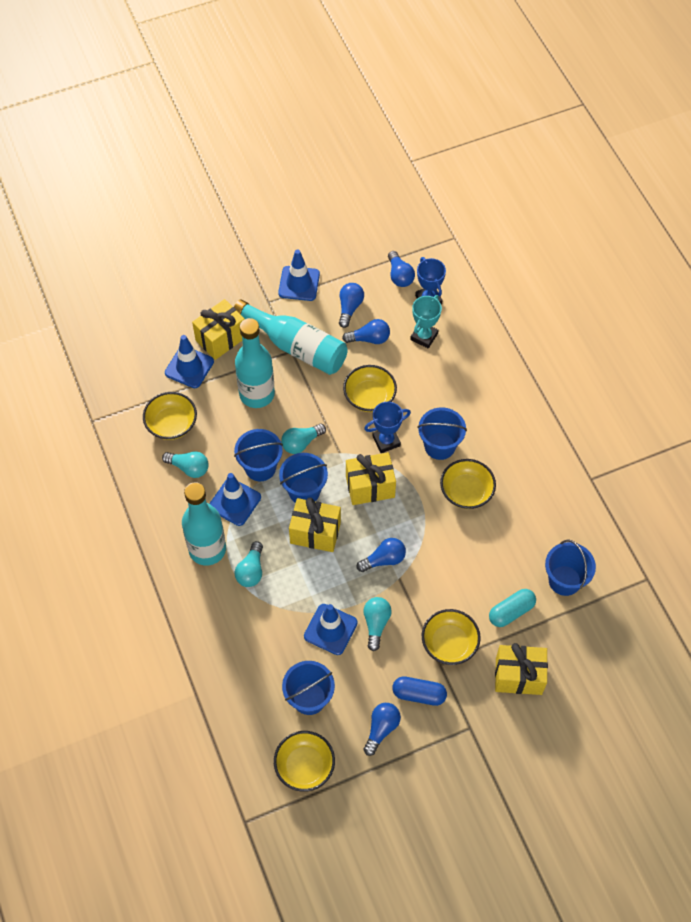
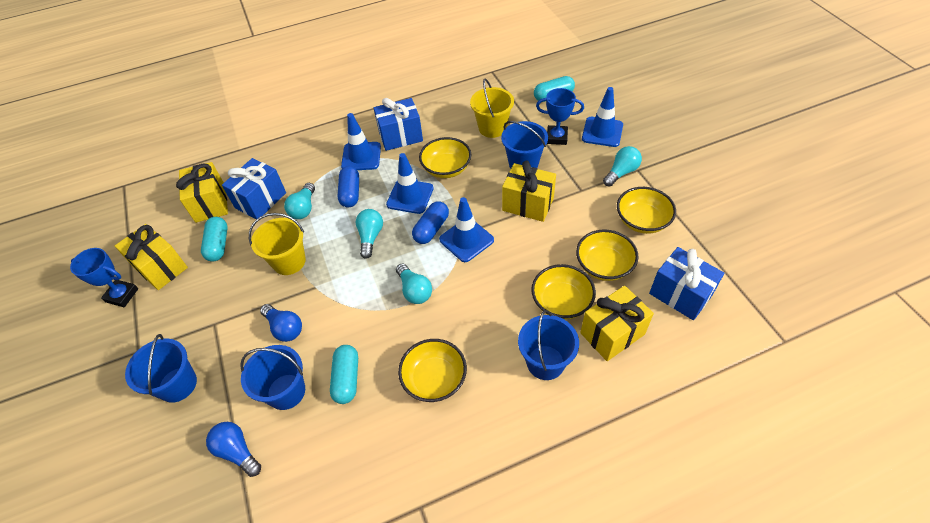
blue bucket: 5 -> 4
blue capsule: 1 -> 2
blue gift: 0 -> 3
blue light bulb: 5 -> 2
turquoise bottle: 3 -> 0
turquoise capsule: 1 -> 3
turquoise trophy: 1 -> 0
yellow bucket: 0 -> 2

